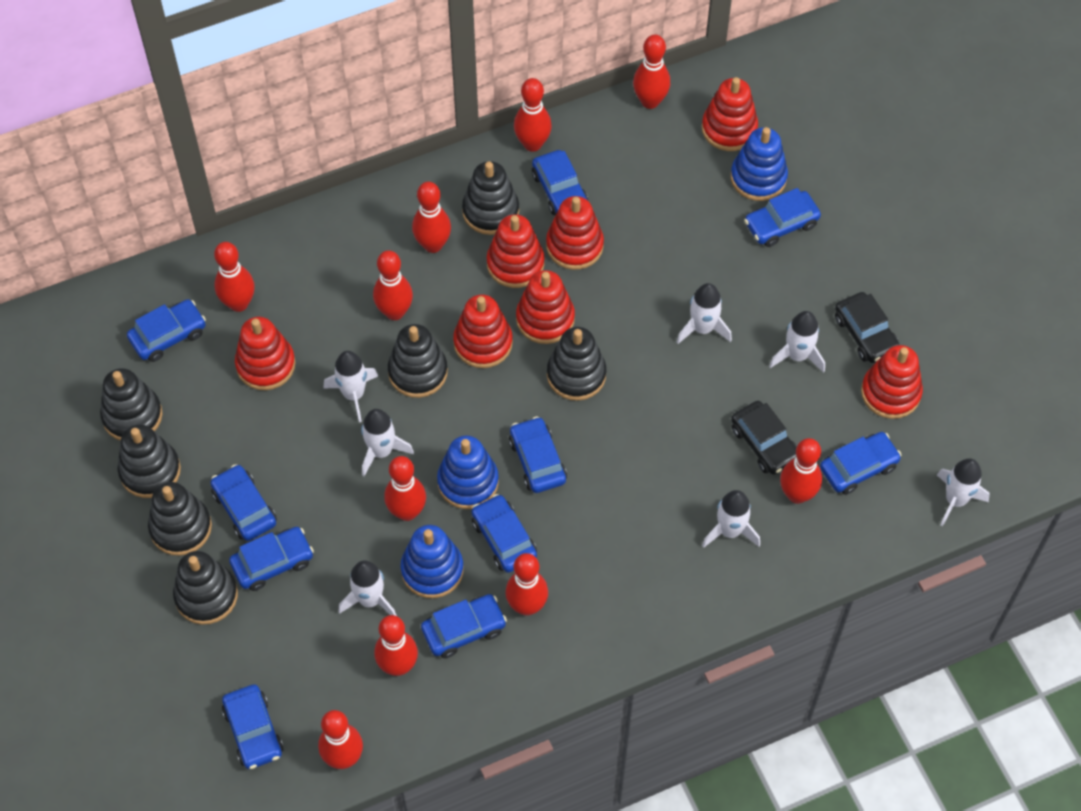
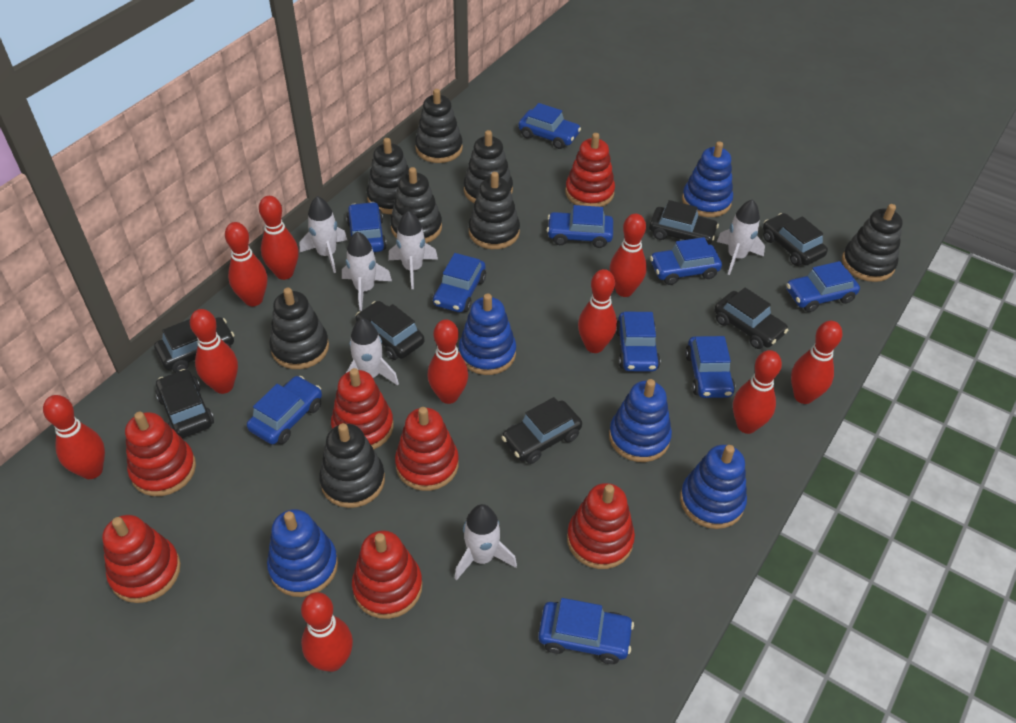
black car: 2 -> 7
black stacking toy: 7 -> 8
blue stacking toy: 3 -> 5
white rocket: 7 -> 6

